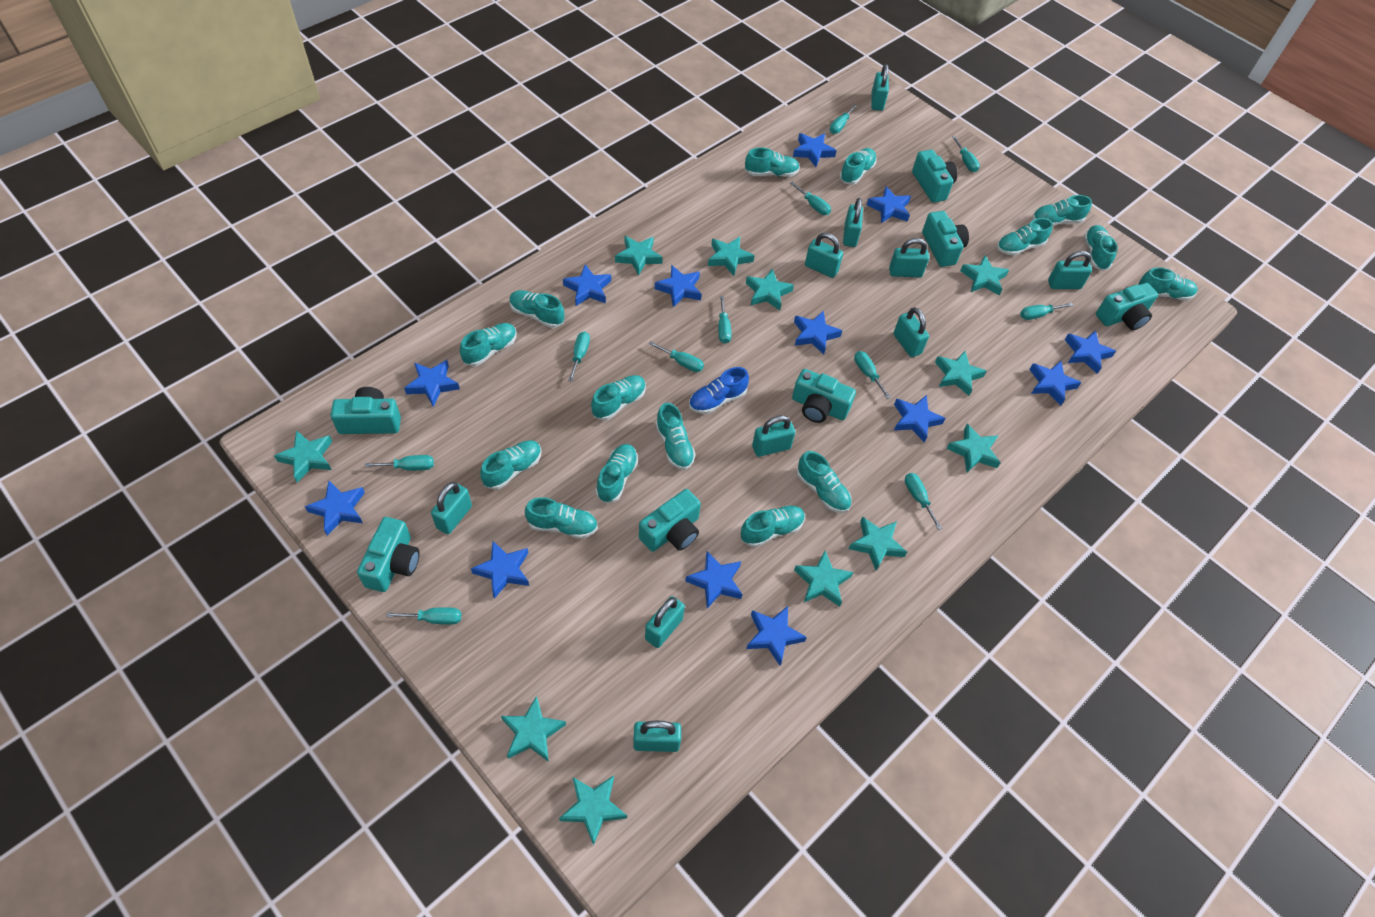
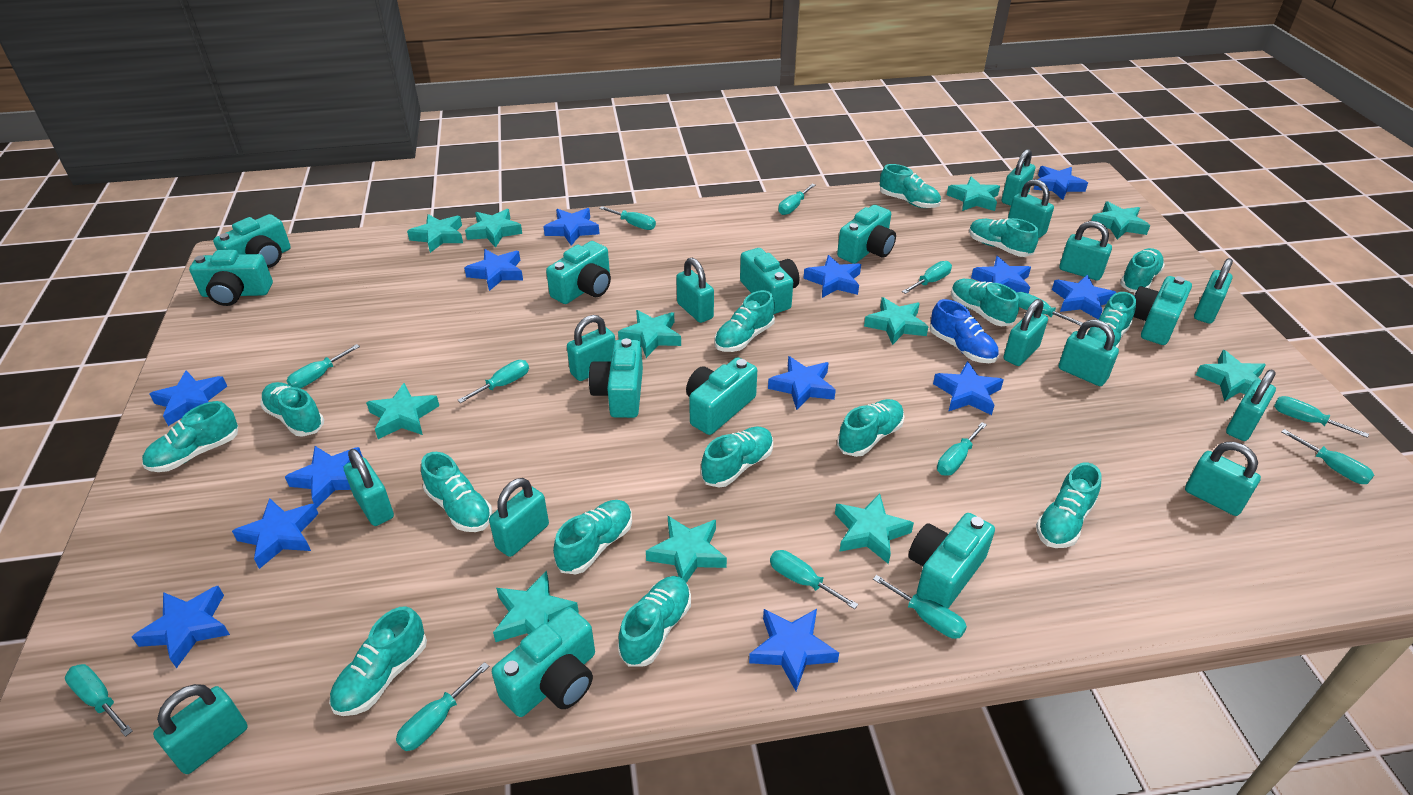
turquoise camera: 7 -> 10
turquoise padlock: 10 -> 13
turquoise screwdriver: 11 -> 13

